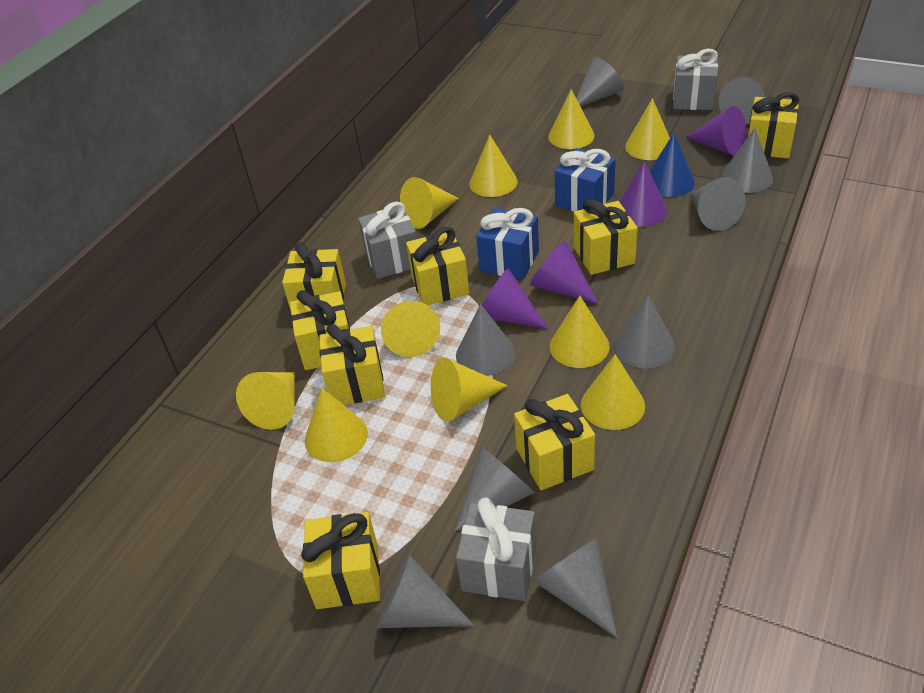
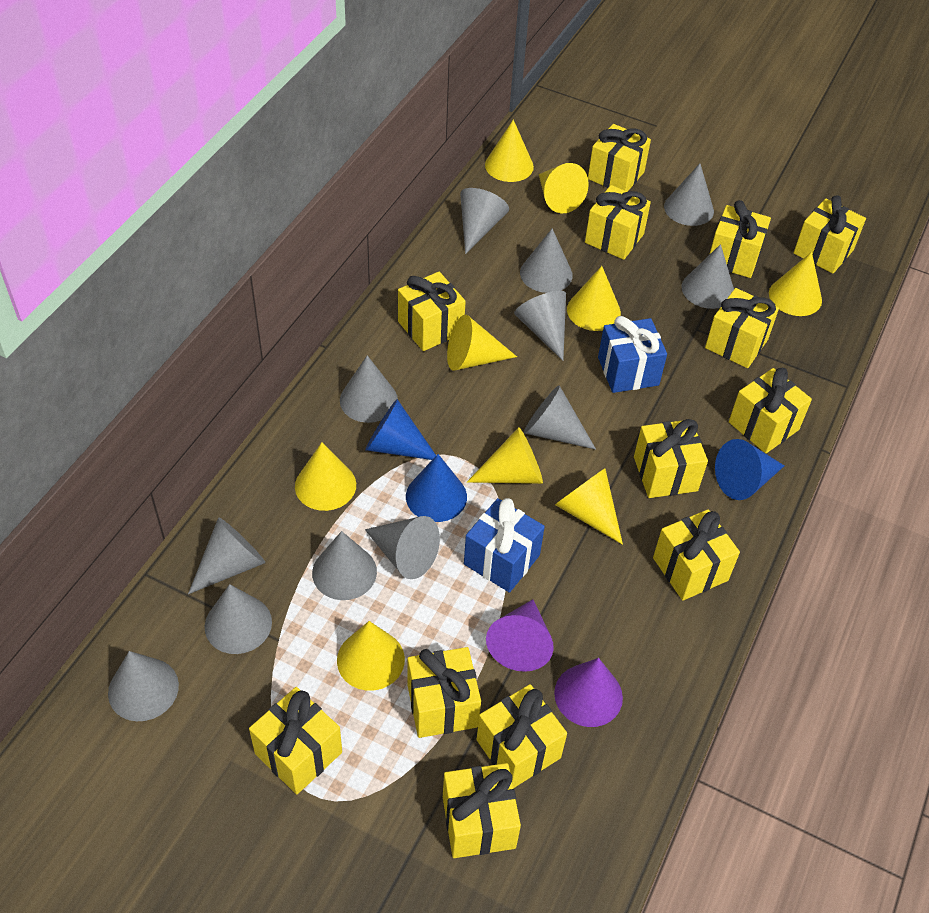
blue cone: 1 -> 3
grey cone: 9 -> 12
grey gift: 3 -> 0
purple cone: 4 -> 2
yellow cone: 10 -> 9
yellow gift: 8 -> 13

